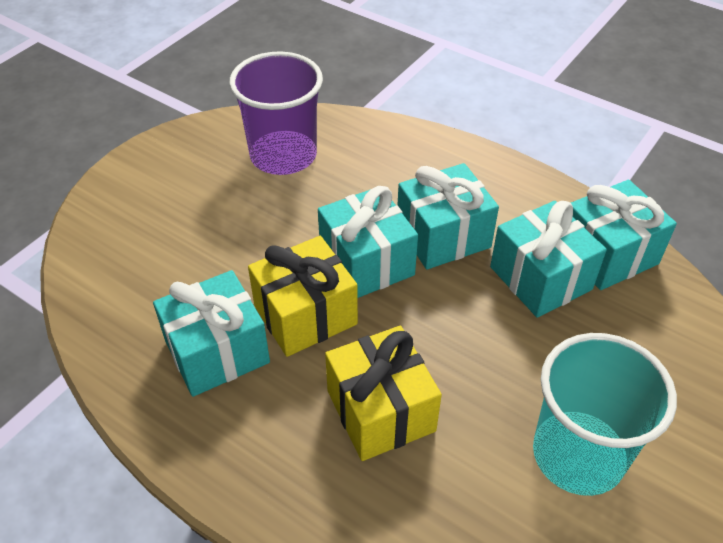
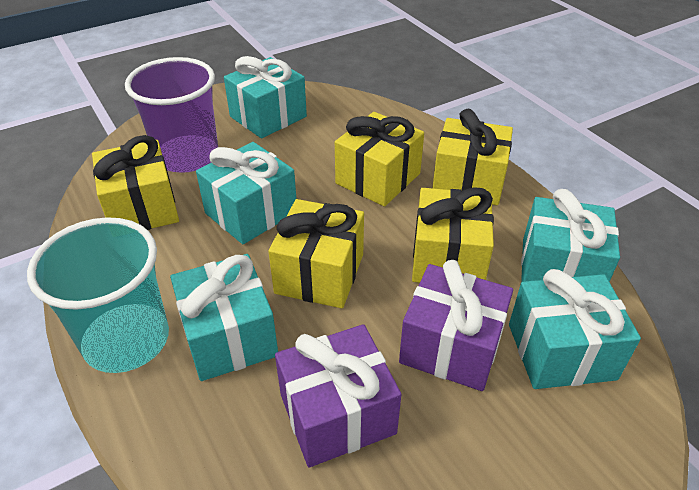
purple gift: 0 -> 2
yellow gift: 2 -> 5

